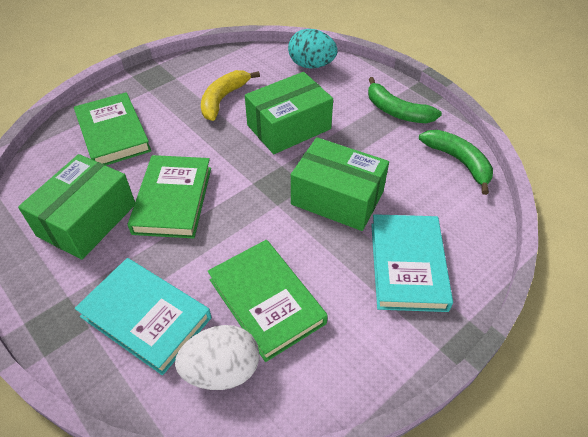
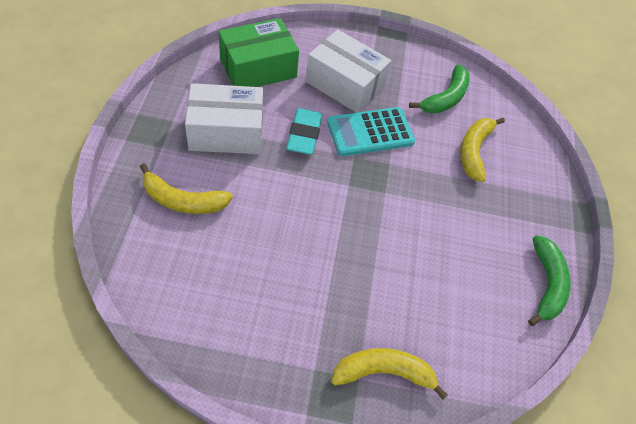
green book: 3 -> 0
green box: 3 -> 1
turquoise book: 2 -> 0
turquoise calculator: 0 -> 1
turquoise egg: 1 -> 0
turquoise eraser: 0 -> 1
white box: 0 -> 2
white egg: 1 -> 0
yellow banana: 1 -> 3

